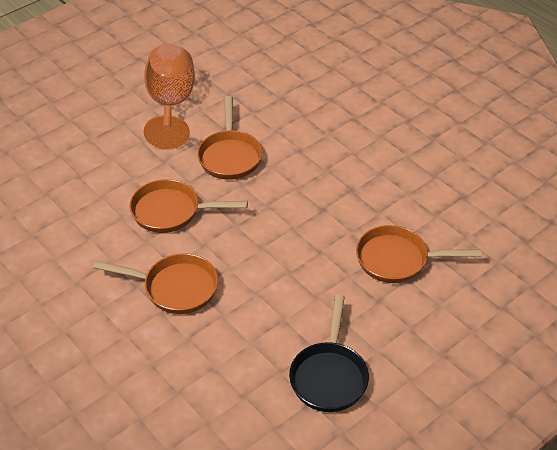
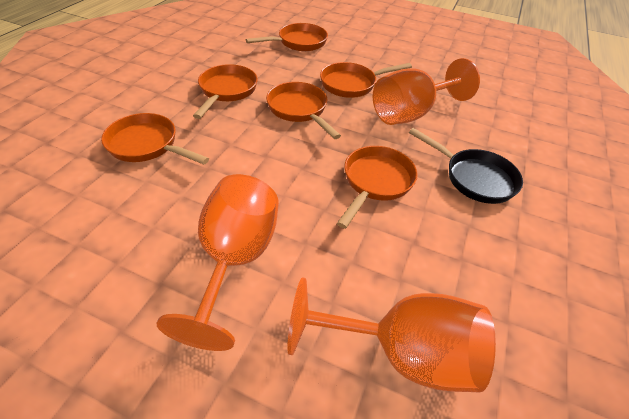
orange goblet: 1 -> 3
orange pan: 4 -> 6

